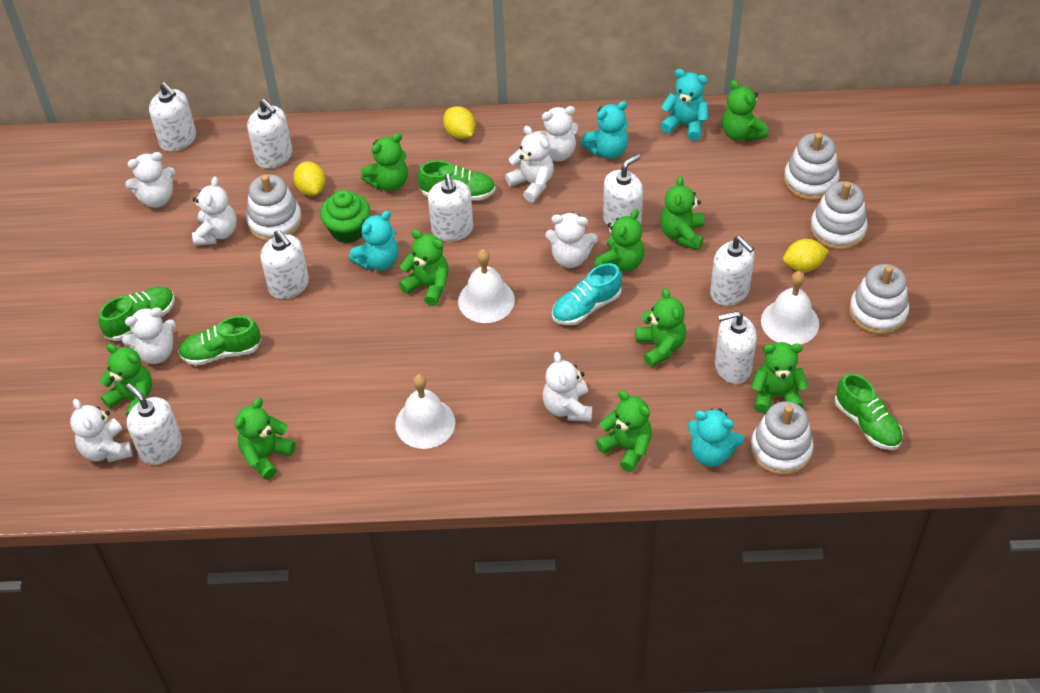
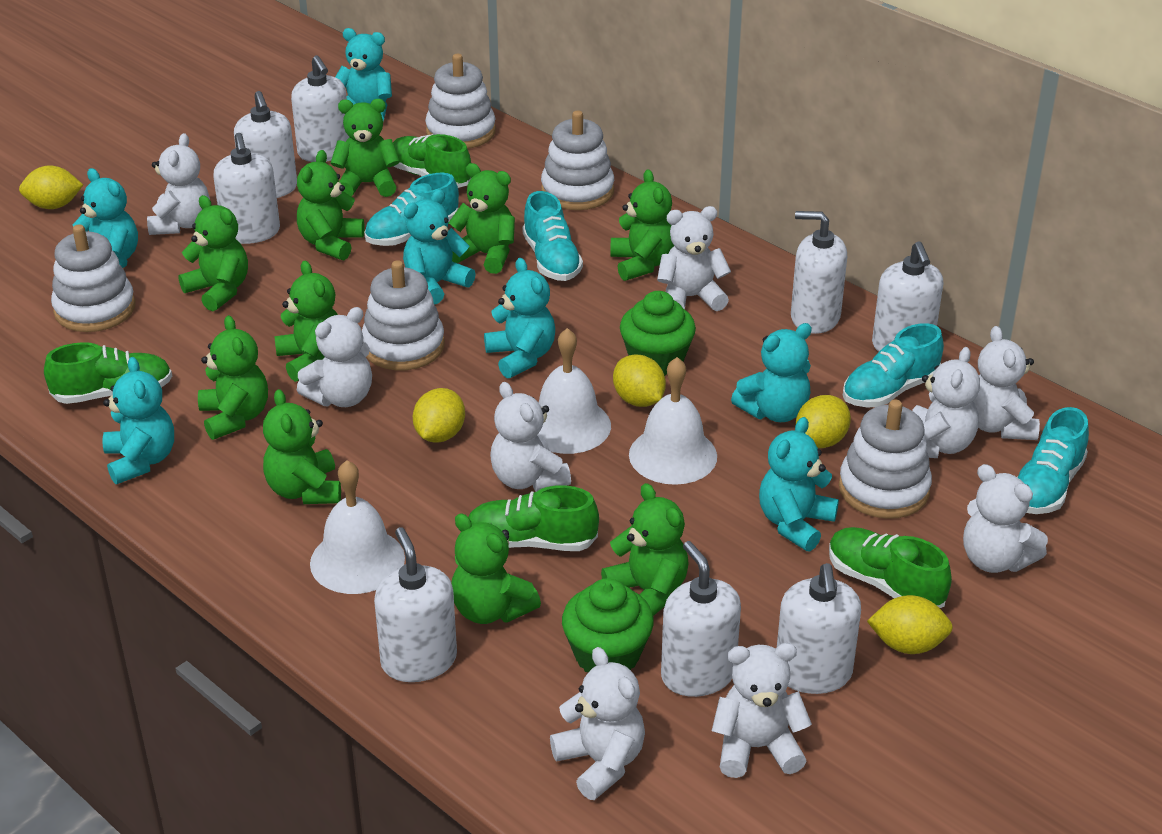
green cupcake: 1 -> 2
turquoise shoe: 1 -> 4
turquoise teddy bear: 4 -> 7
white teddy bear: 8 -> 9
yellow lemon: 3 -> 5

